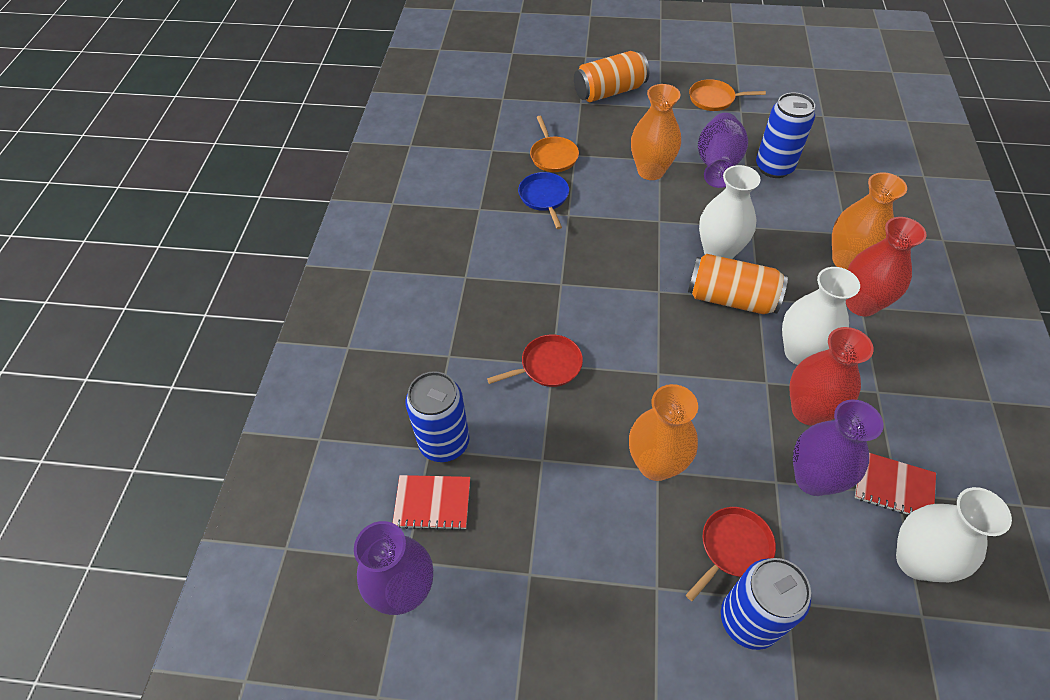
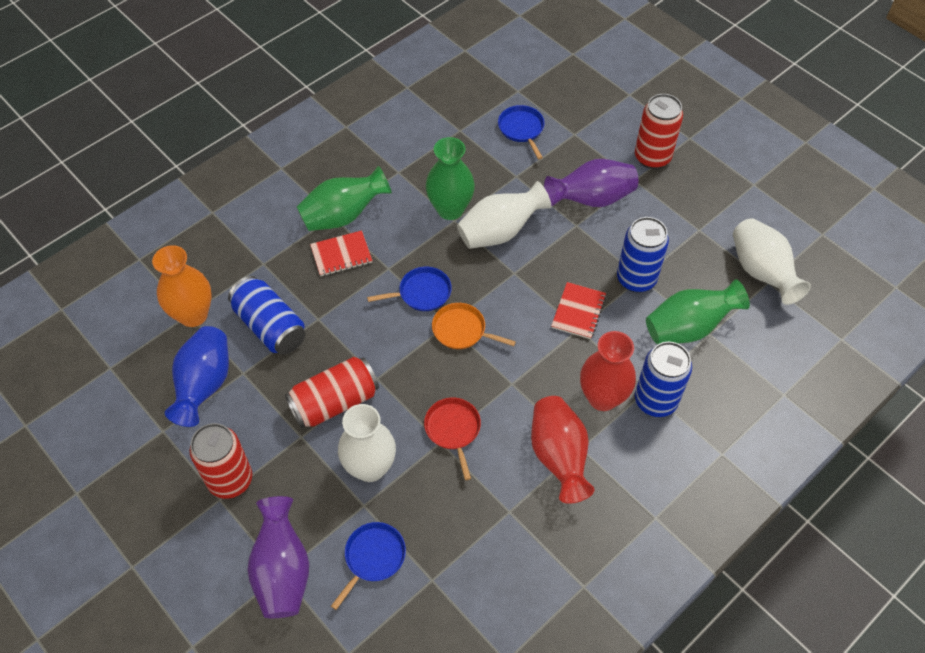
blue pan: 1 -> 3
blue vase: 0 -> 1
green vase: 0 -> 3
orange can: 2 -> 0
orange pan: 2 -> 1
orange vase: 3 -> 1
purple vase: 3 -> 2
red can: 0 -> 3
red pan: 2 -> 1

